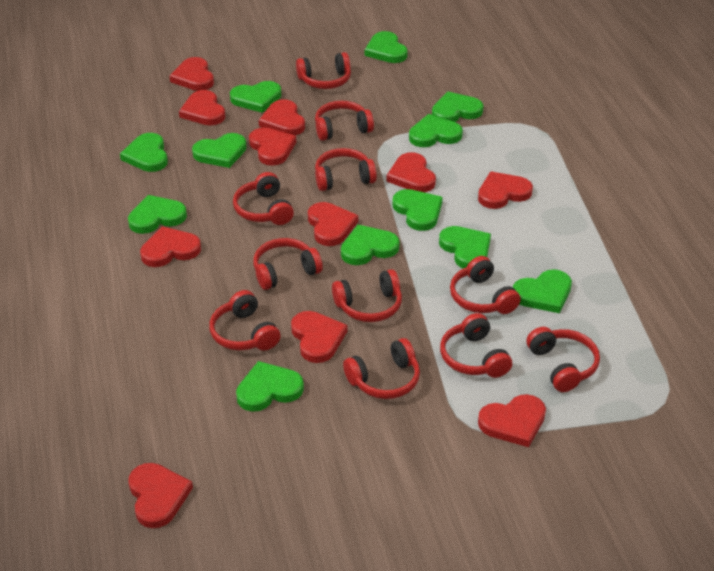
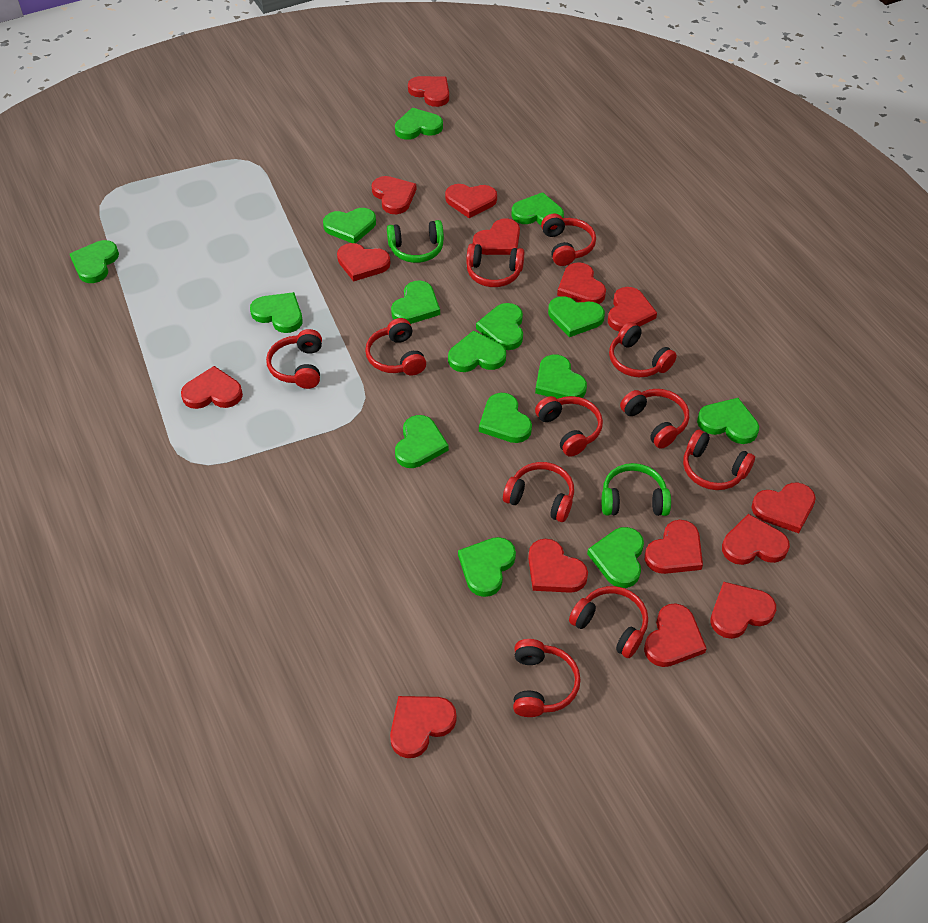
green headphones: 0 -> 2
green heart: 12 -> 15
red heart: 11 -> 15

